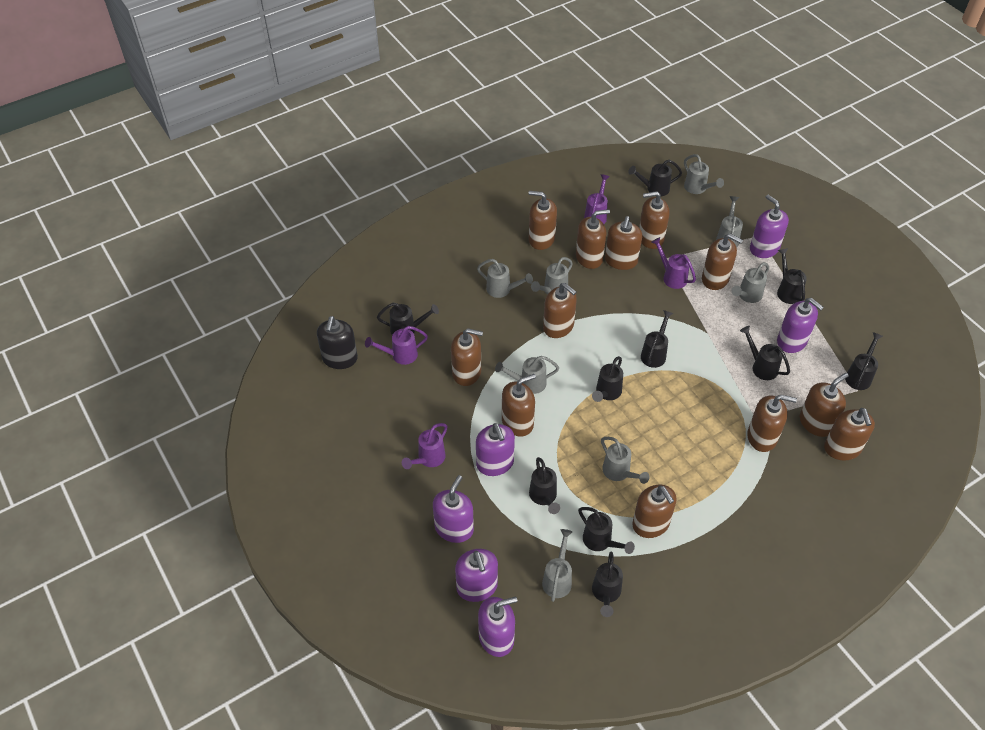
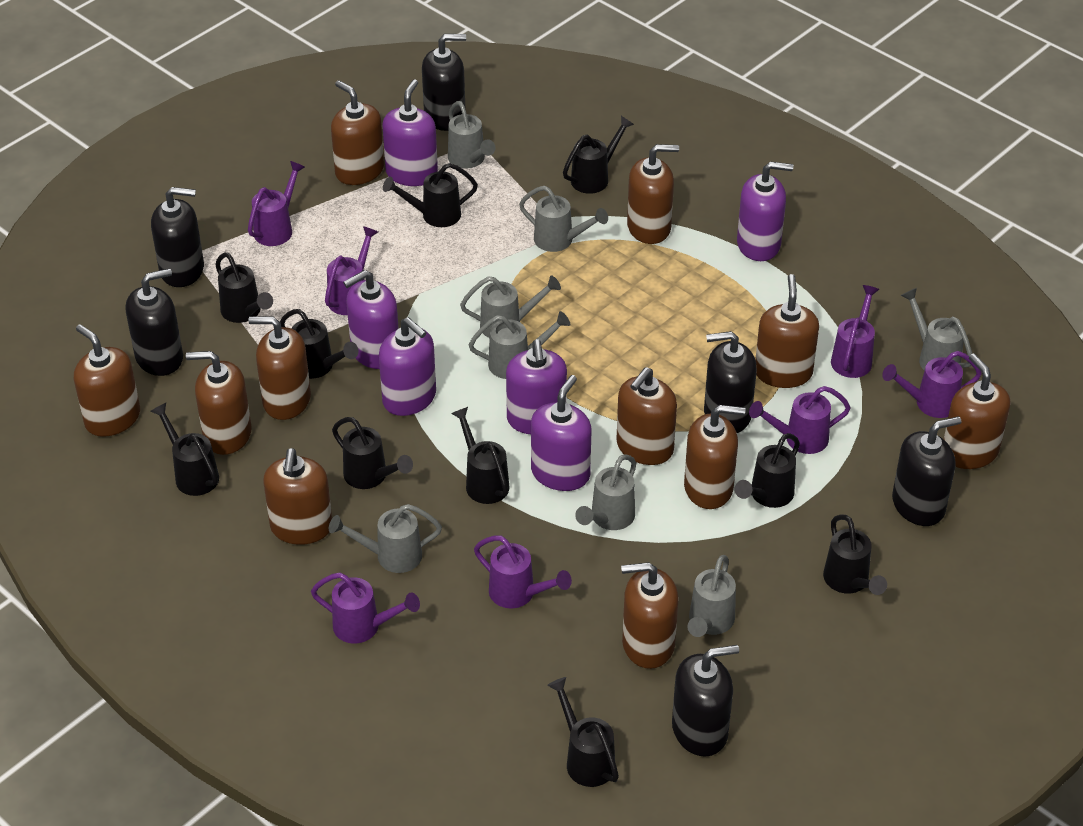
black soap dispenser: 1 -> 6
brown soap dispenser: 12 -> 11
purple watering can: 4 -> 7

